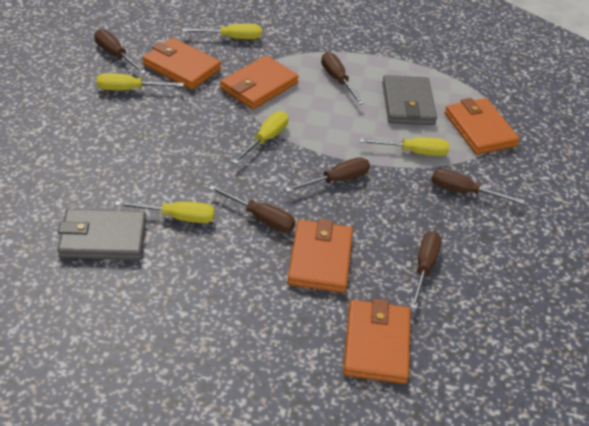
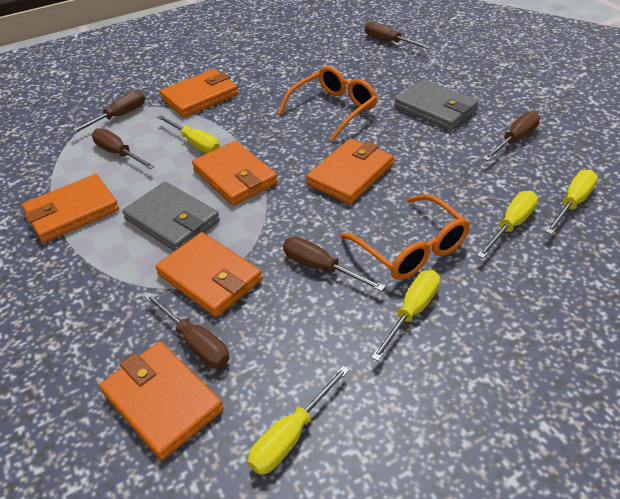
orange glasses: 0 -> 2
orange wallet: 5 -> 6

